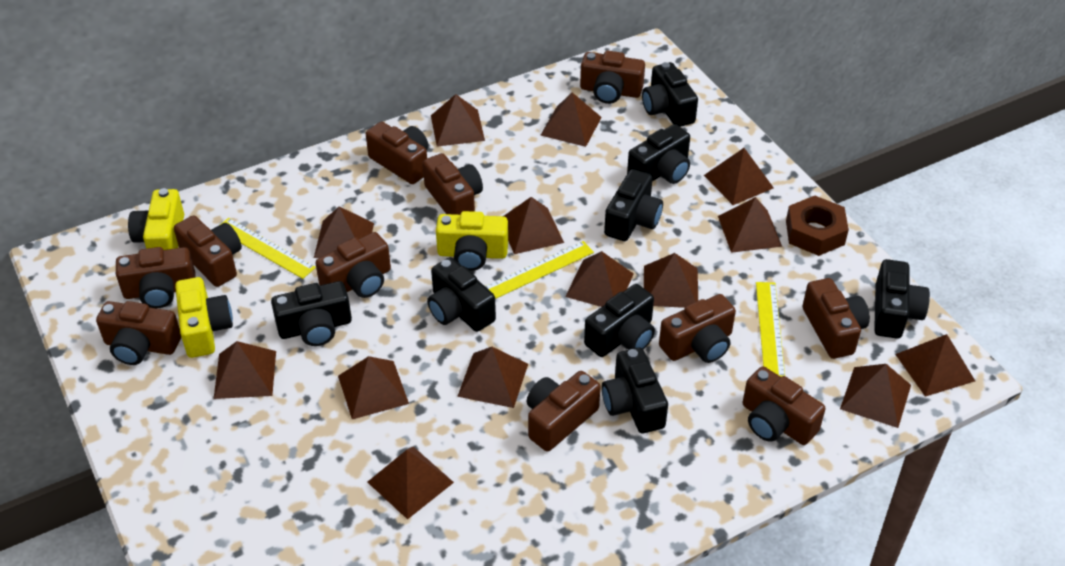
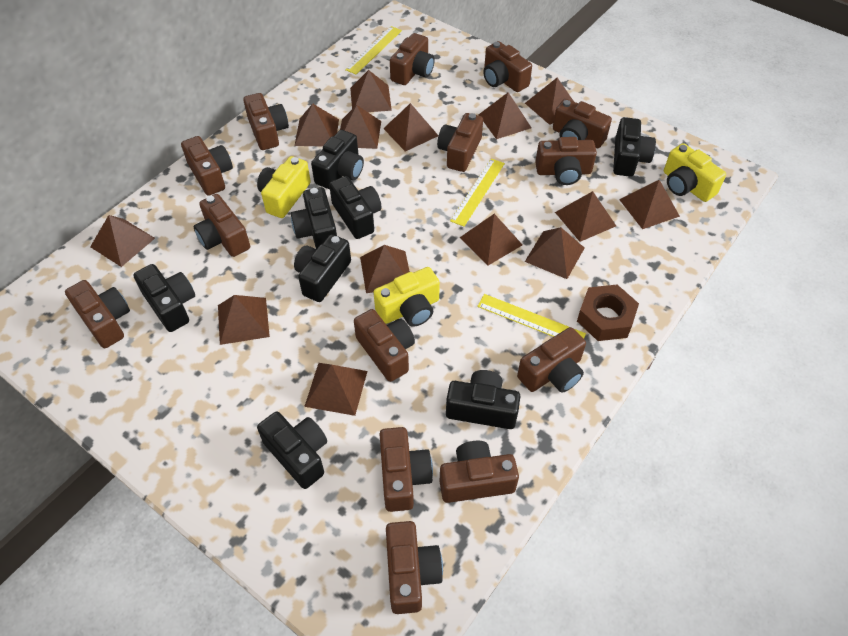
brown camera: 11 -> 14

